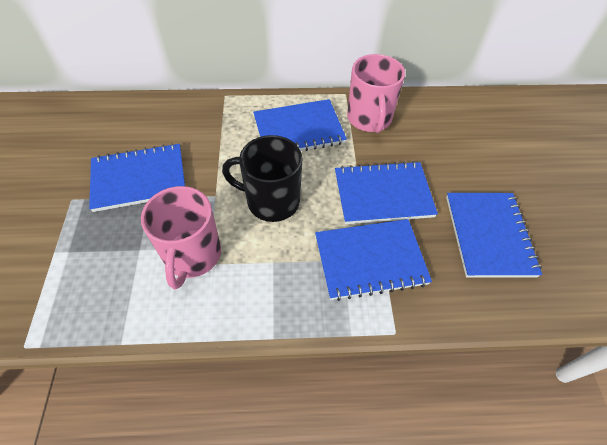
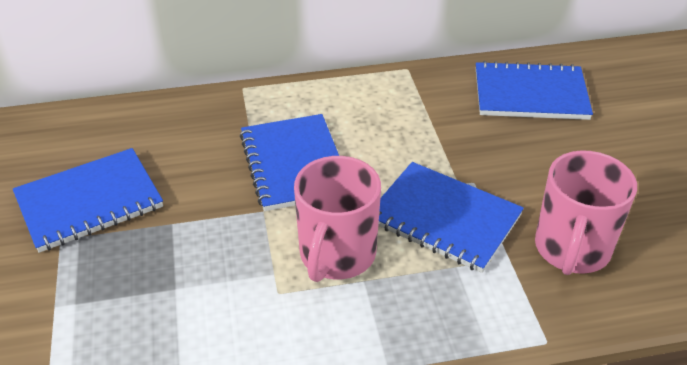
black mug: 1 -> 0
blue notebook: 5 -> 4

